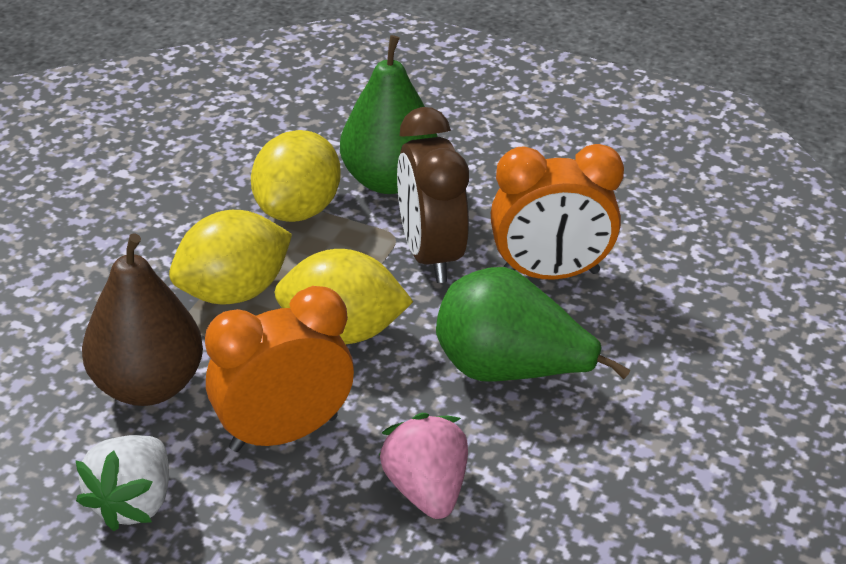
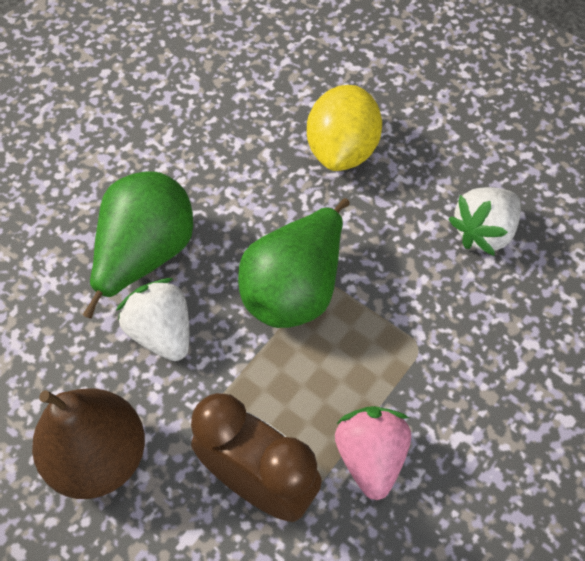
orange clock: 2 -> 0
white strawberry: 1 -> 2
yellow lemon: 3 -> 1

